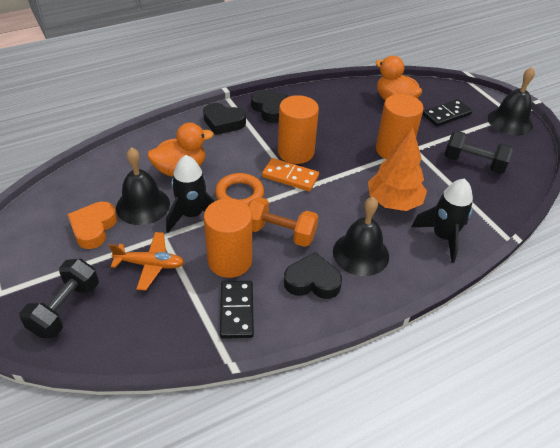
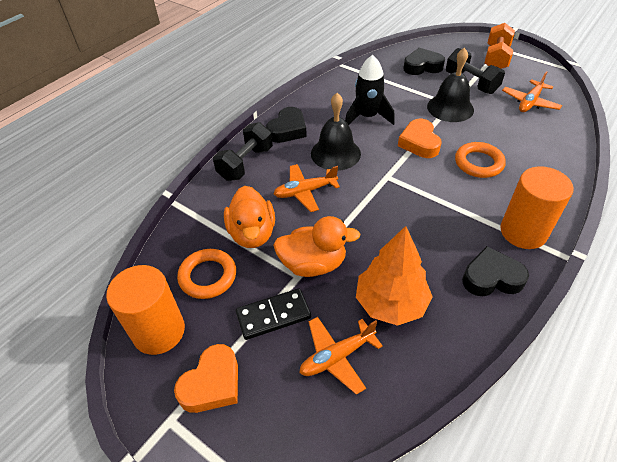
black bell: 3 -> 2
black domino: 2 -> 1
black rocket: 2 -> 1
orange cylinder: 3 -> 2
orange domino: 1 -> 0
orange heart: 1 -> 2
orange plane: 1 -> 3
orange ring: 1 -> 2

